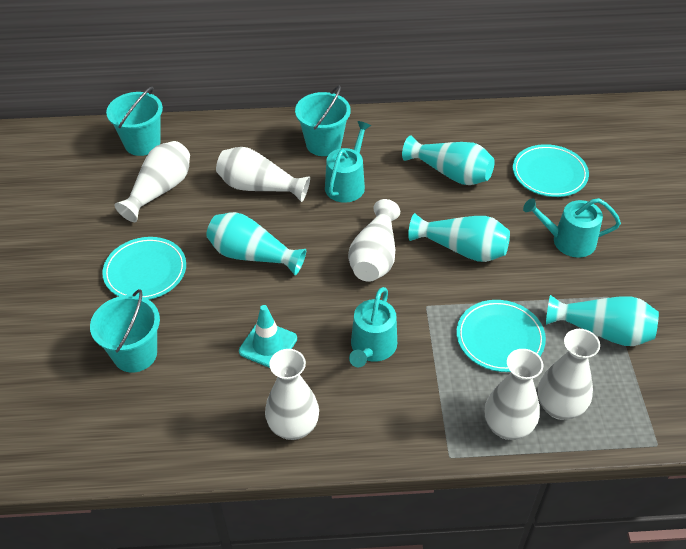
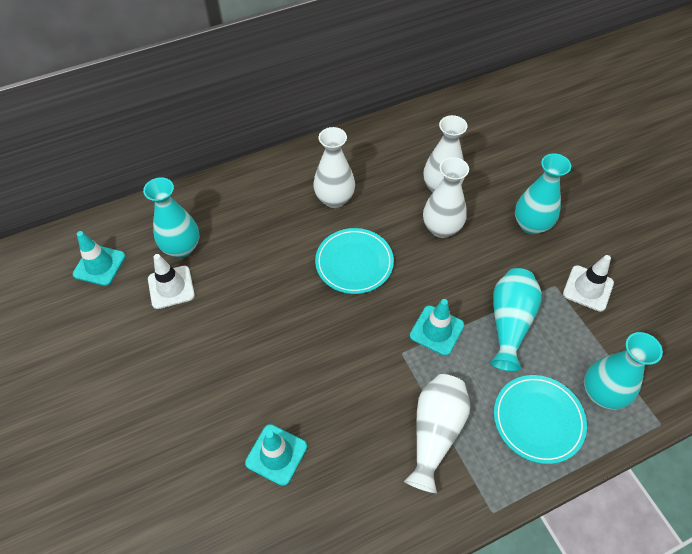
turquoise bucket: 3 -> 0
turquoise plate: 3 -> 2
turquoise traffic cone: 1 -> 3
turquoise watering can: 3 -> 0
white traffic cone: 0 -> 2
white vase: 6 -> 4

